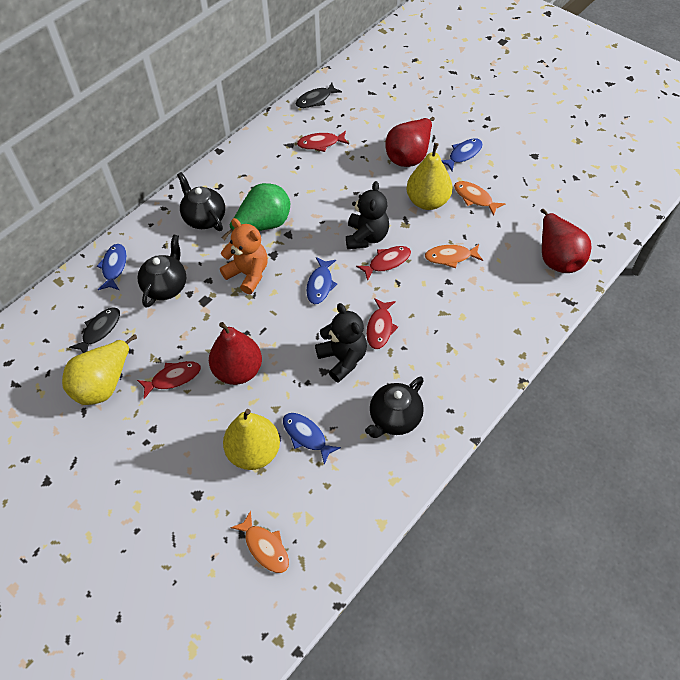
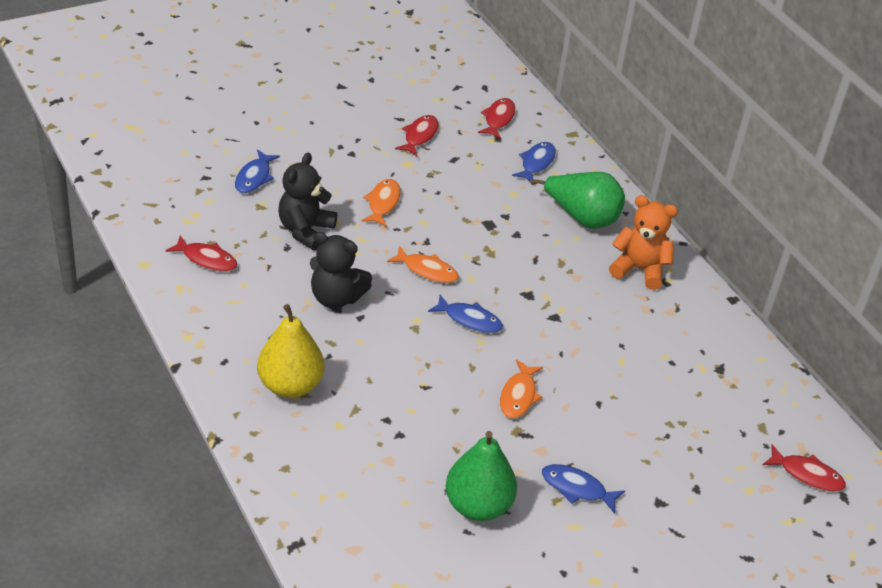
black fish: 2 -> 0
black teapot: 3 -> 0
green pear: 1 -> 2
red pear: 3 -> 0
yellow pear: 3 -> 1

